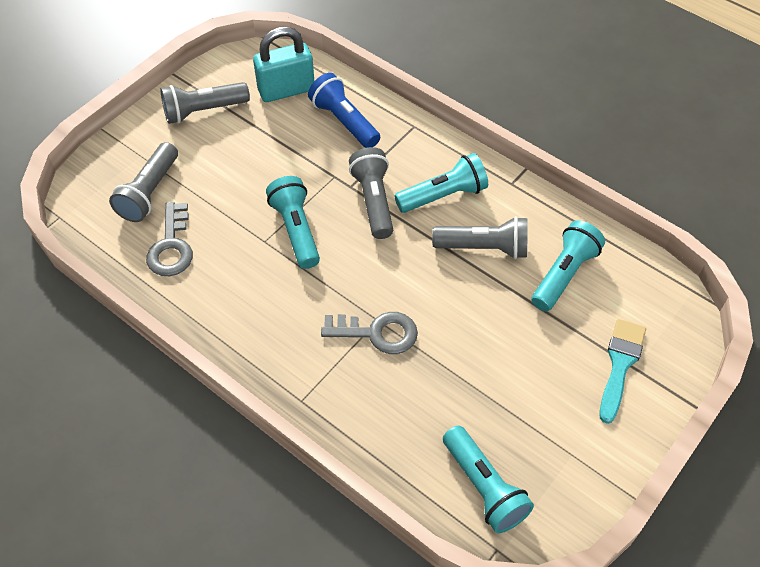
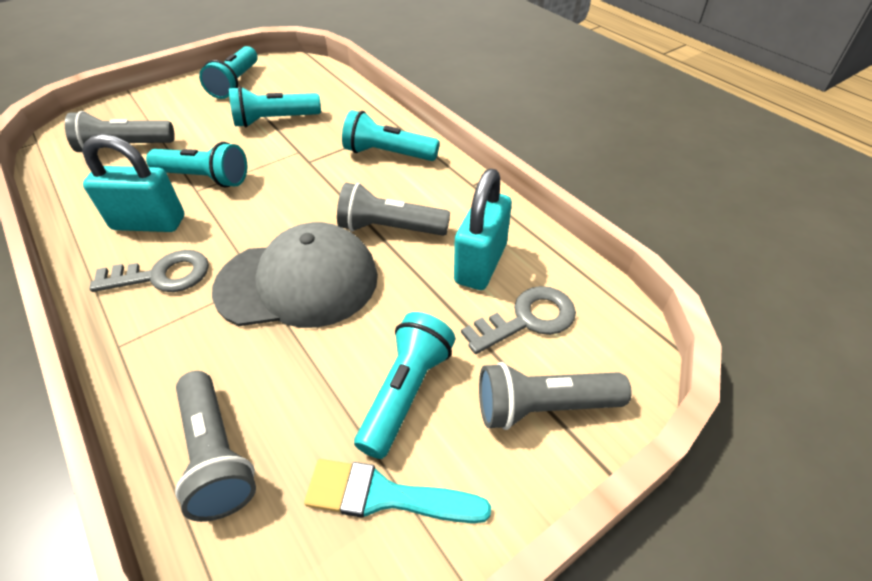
blue flashlight: 1 -> 0
grey cap: 0 -> 1
turquoise flashlight: 4 -> 5
turquoise padlock: 1 -> 2

